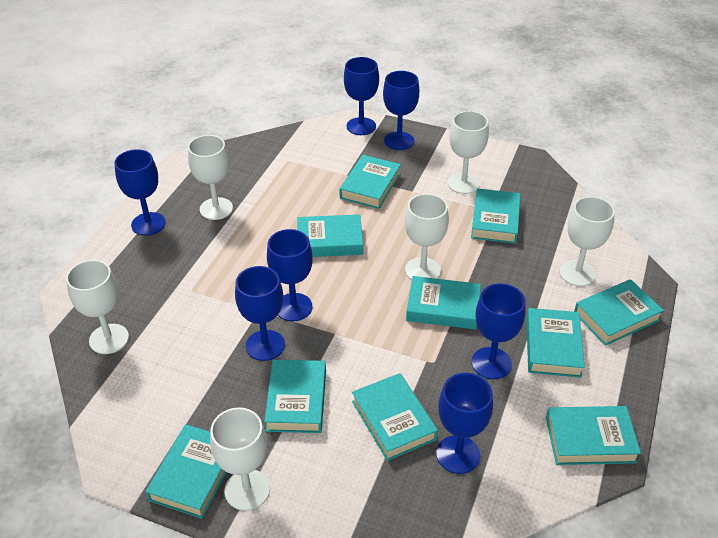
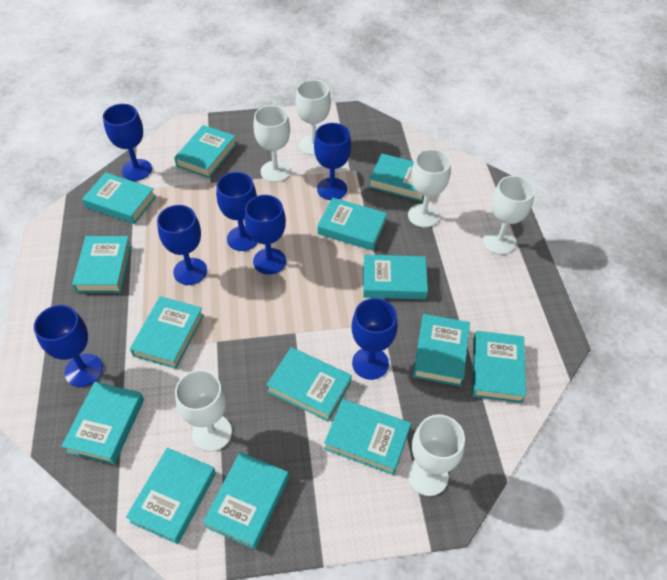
turquoise book: 10 -> 14

